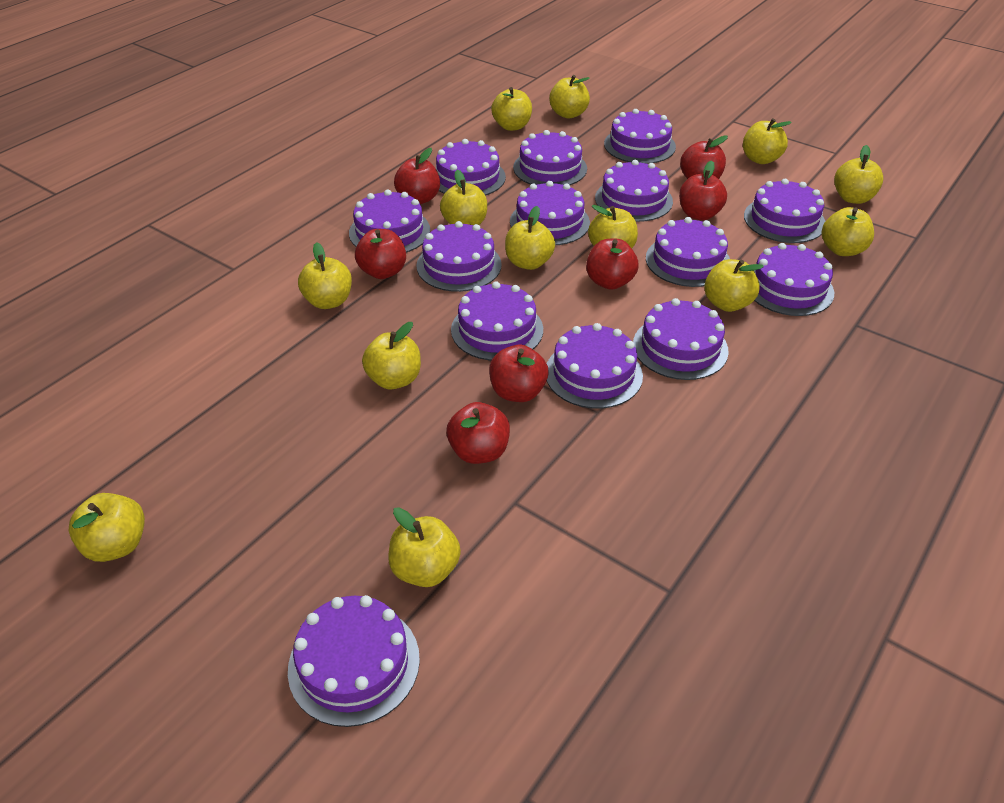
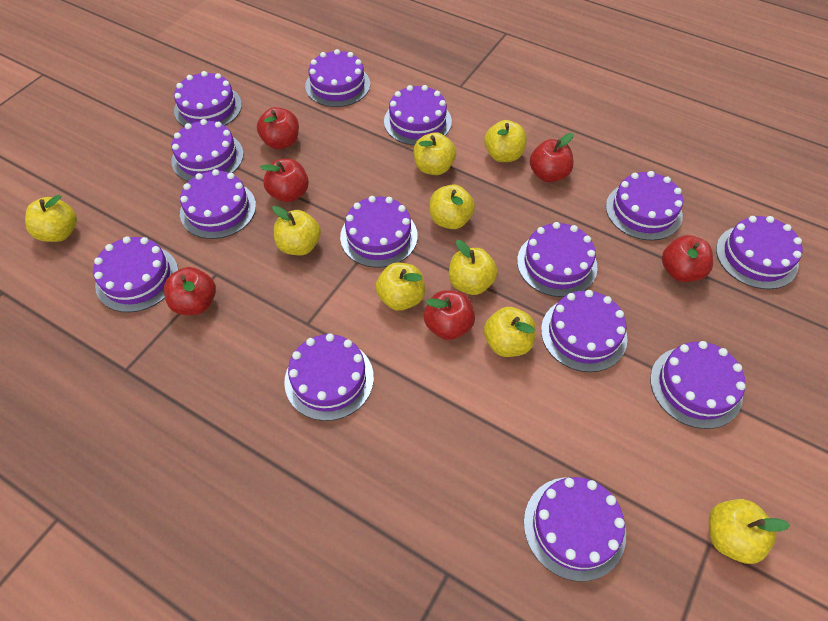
red apple: 7 -> 6
yellow apple: 13 -> 9

